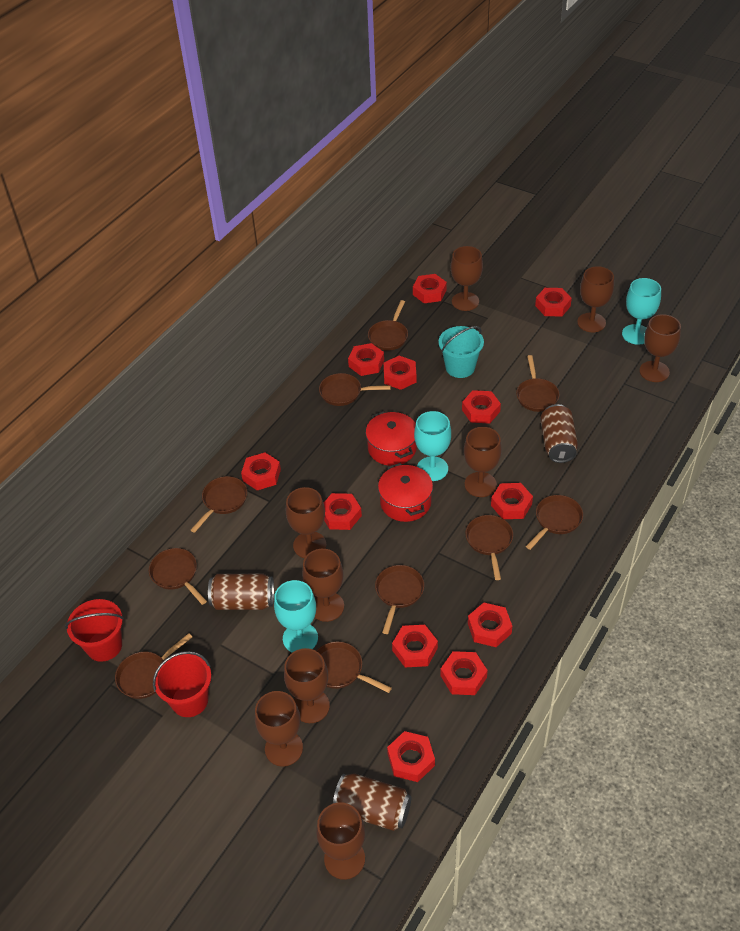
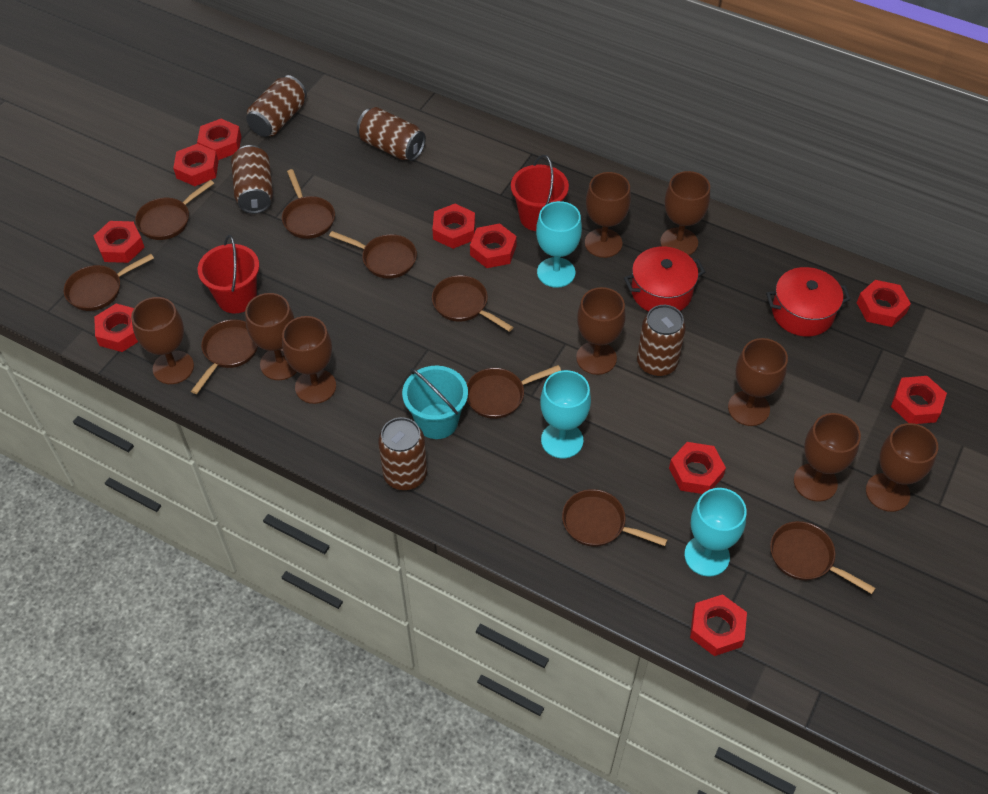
brown can: 3 -> 5
brown pan: 10 -> 9
red nut: 12 -> 10

